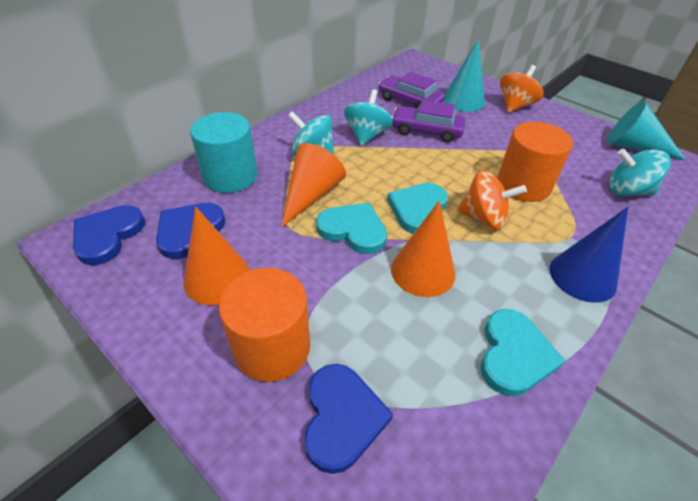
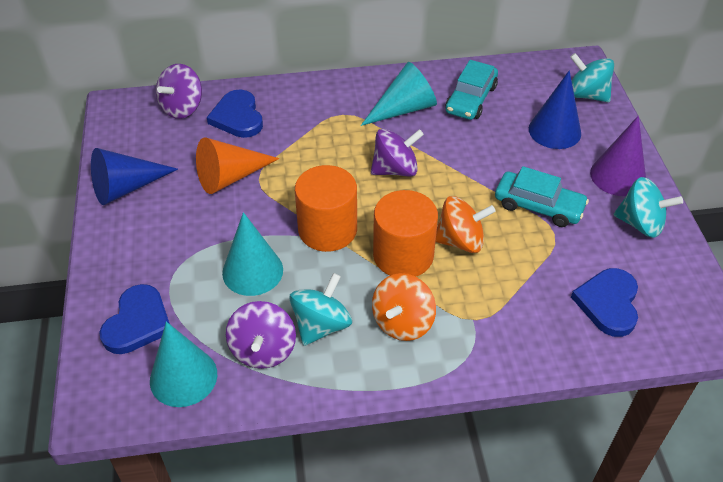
blue cone: 1 -> 2
orange cone: 3 -> 1
purple car: 2 -> 0
purple cone: 0 -> 1
purple spinning top: 0 -> 3
turquoise car: 0 -> 2
turquoise cone: 2 -> 3
turquoise cylinder: 1 -> 0
turquoise heart: 3 -> 0

